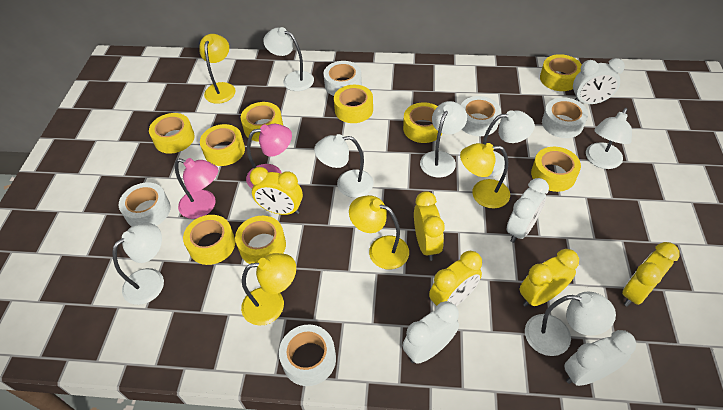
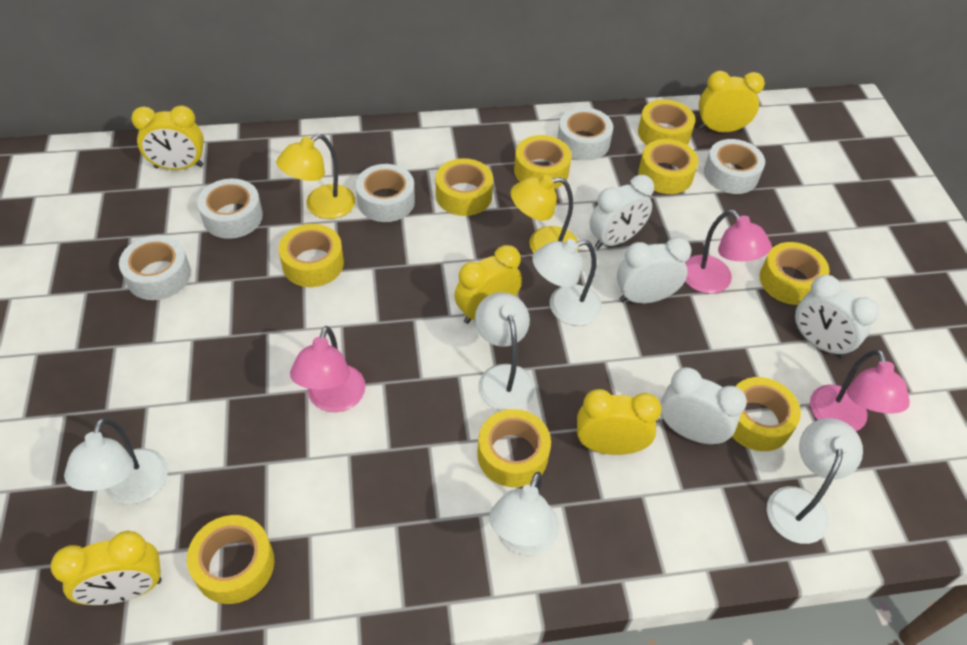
pink lamp: 2 -> 3
white lamp: 7 -> 5
yellow lamp: 4 -> 2

